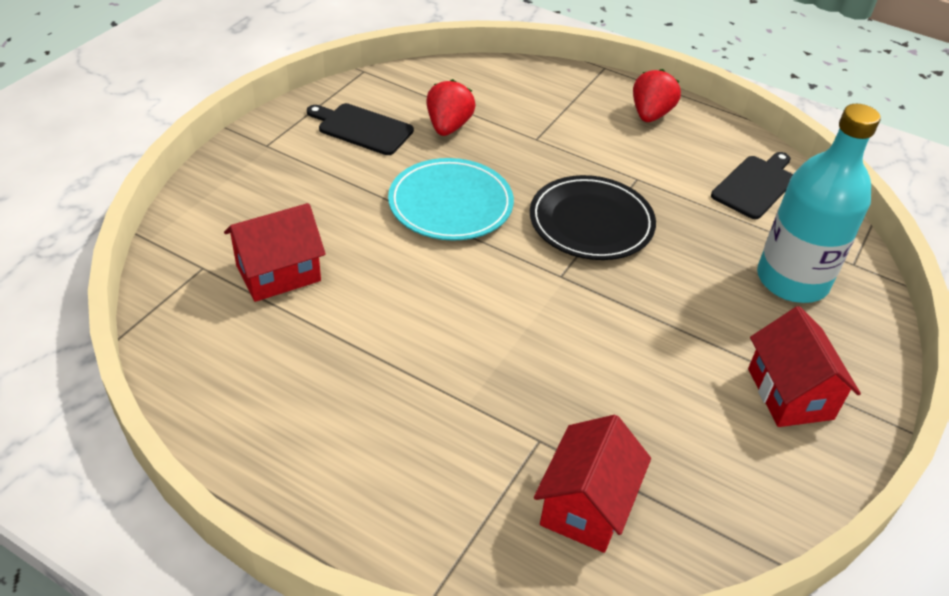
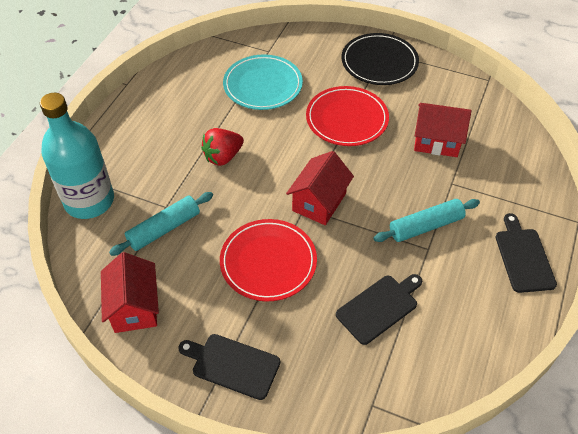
black cutting board: 2 -> 3
red plate: 0 -> 2
red strawberry: 2 -> 1
turquoise rolling pin: 0 -> 2

